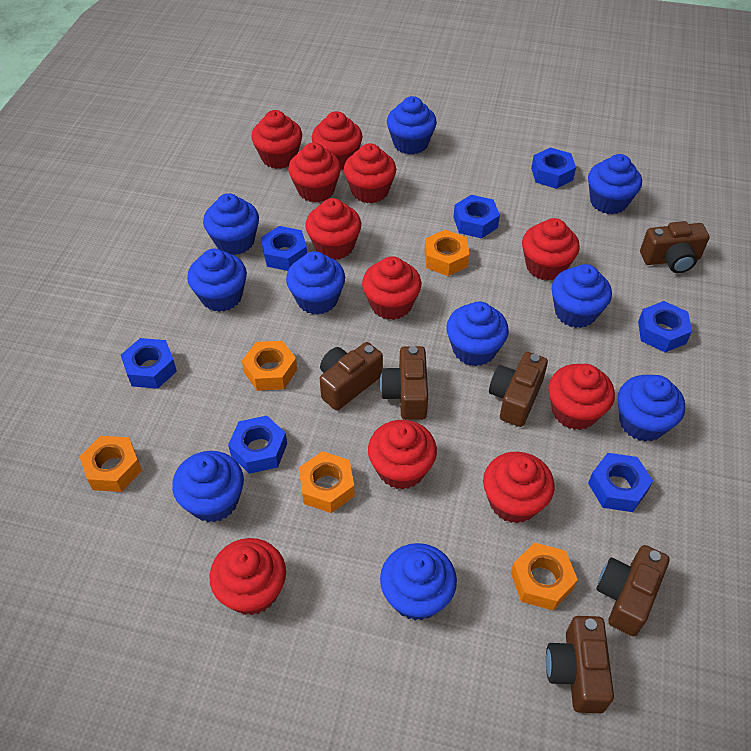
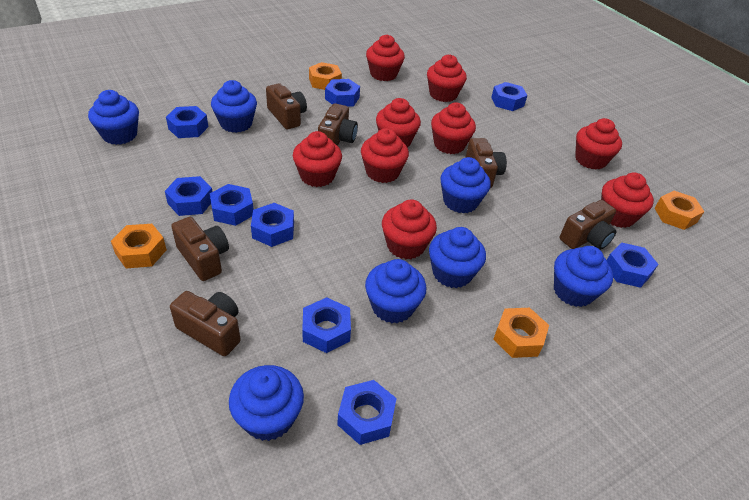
blue cupcake: 10 -> 7
blue nut: 7 -> 9
orange nut: 5 -> 4
red cupcake: 11 -> 9

